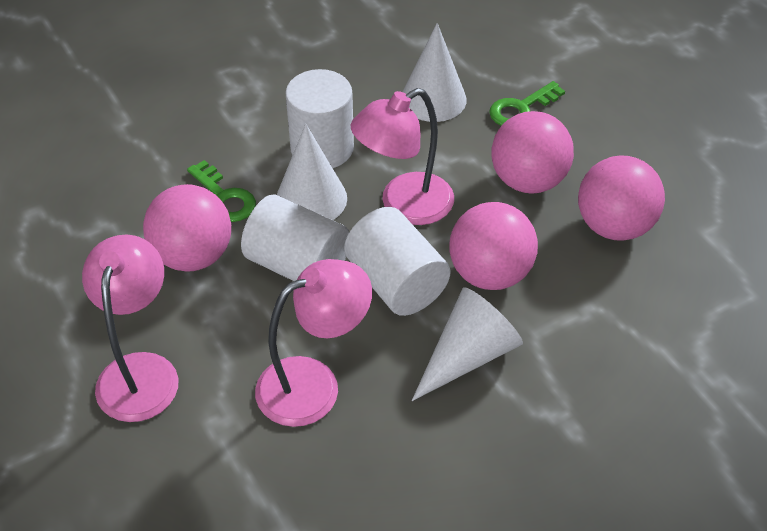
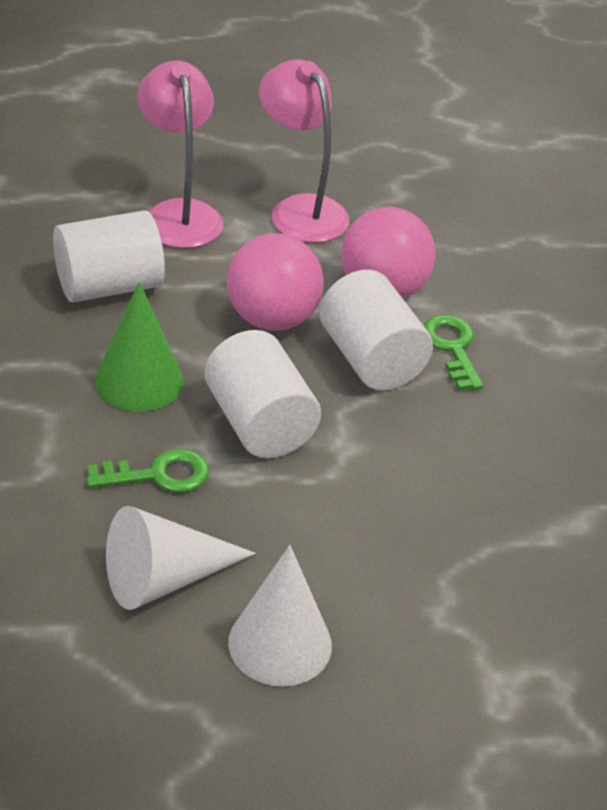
green cone: 0 -> 1
pink ball: 4 -> 2
pink lamp: 3 -> 2
white cone: 3 -> 2

